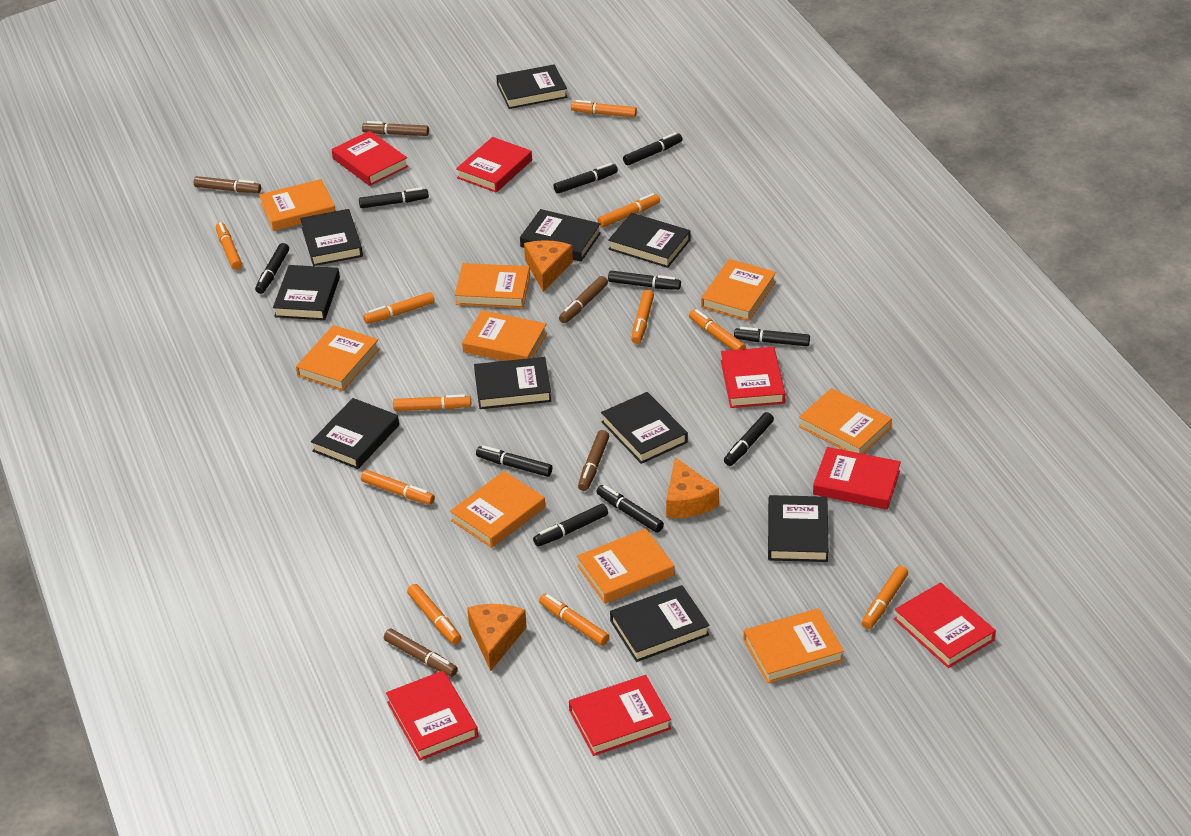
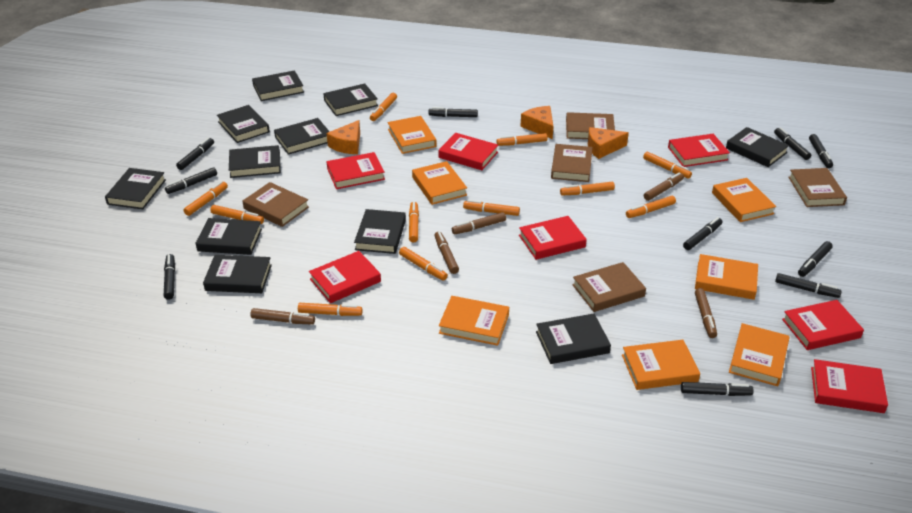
black book: 10 -> 11
brown book: 0 -> 5
orange book: 9 -> 7

